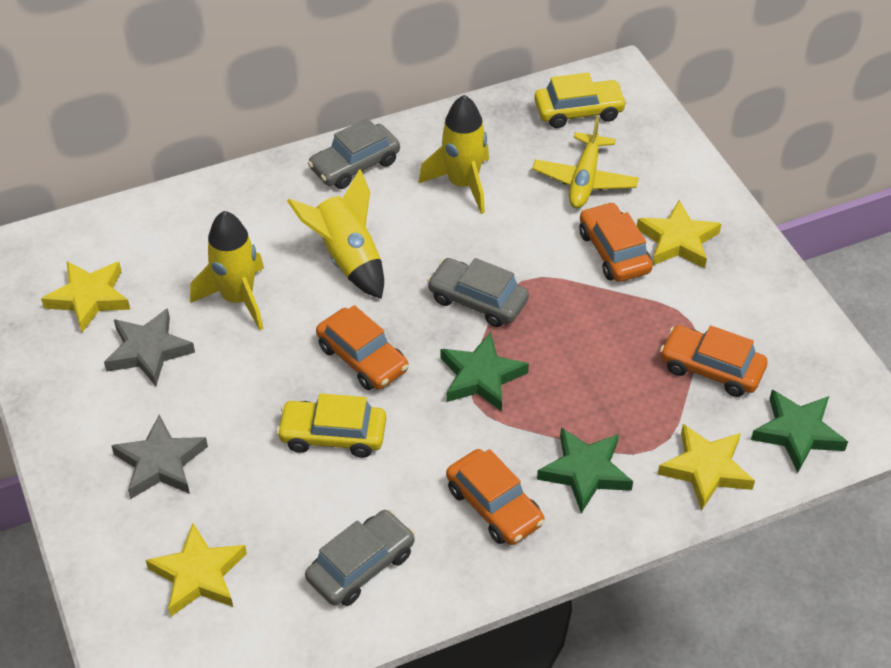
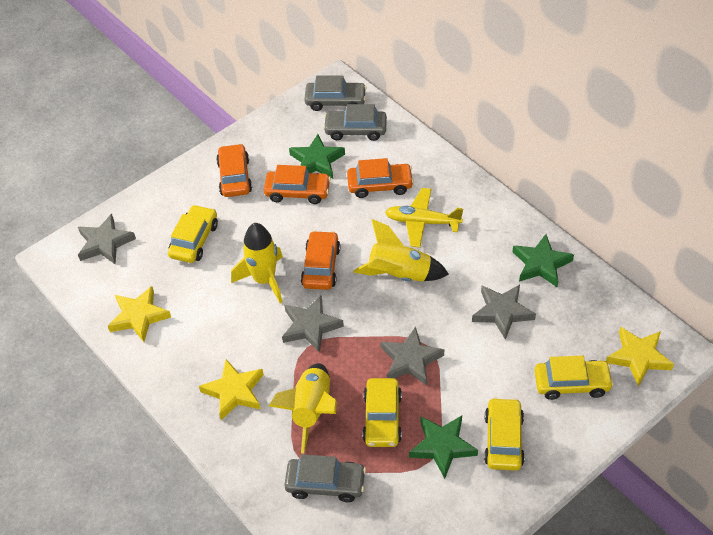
grey star: 2 -> 4
yellow car: 2 -> 4
yellow star: 4 -> 3

